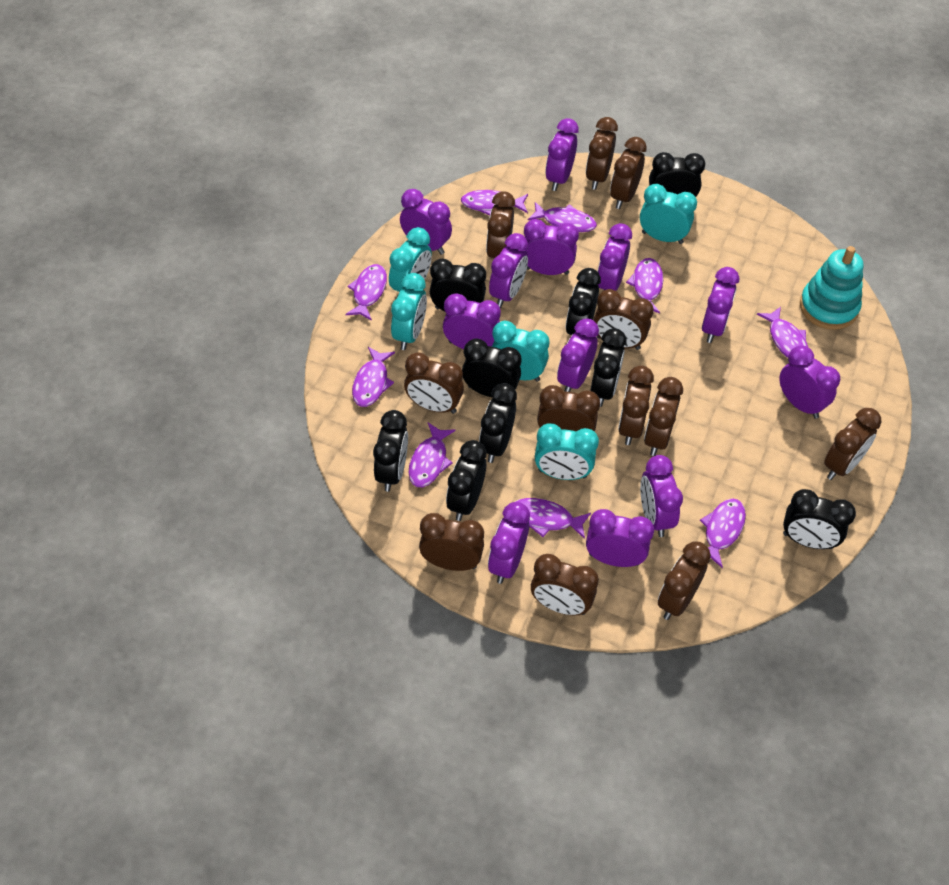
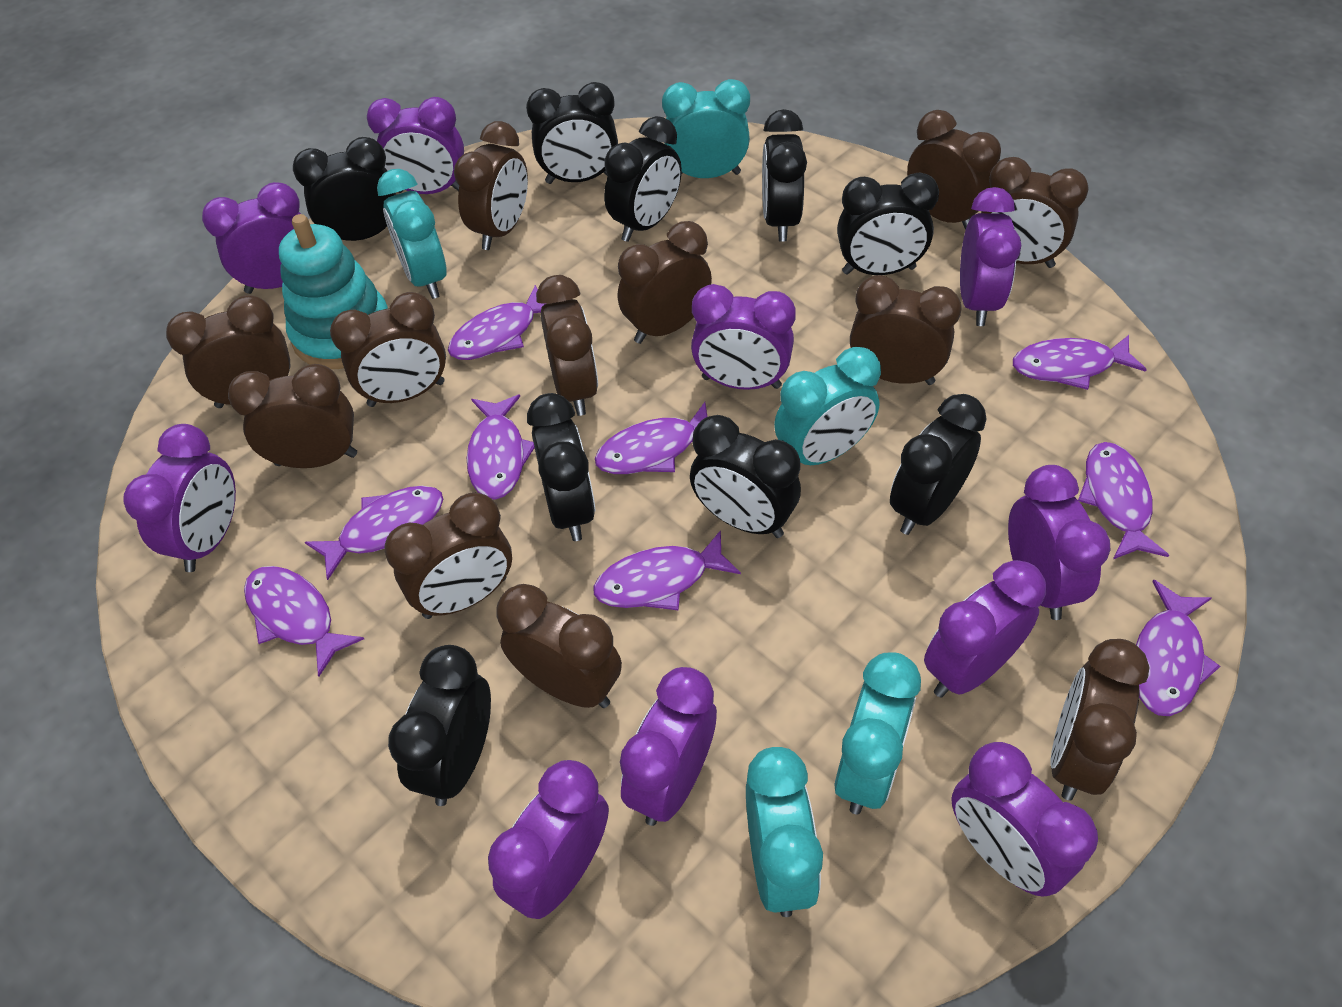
purple clock: 12 -> 10

